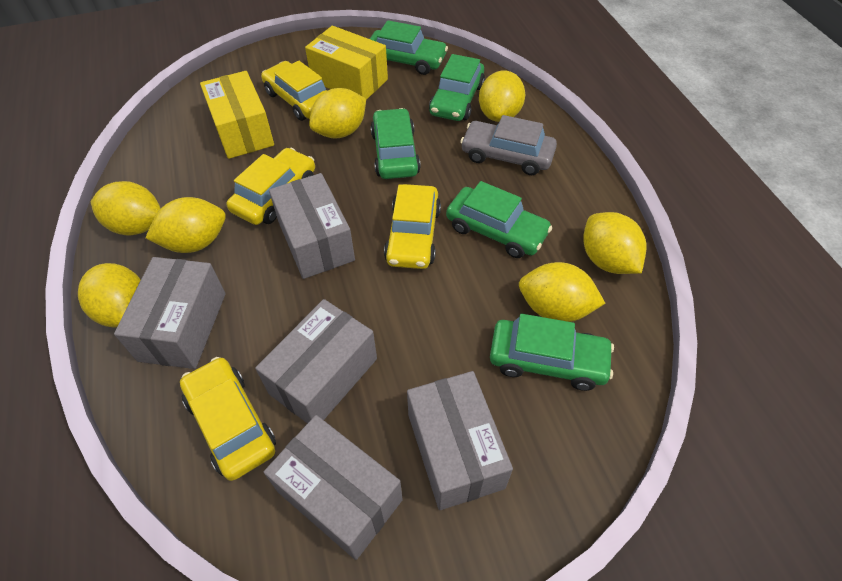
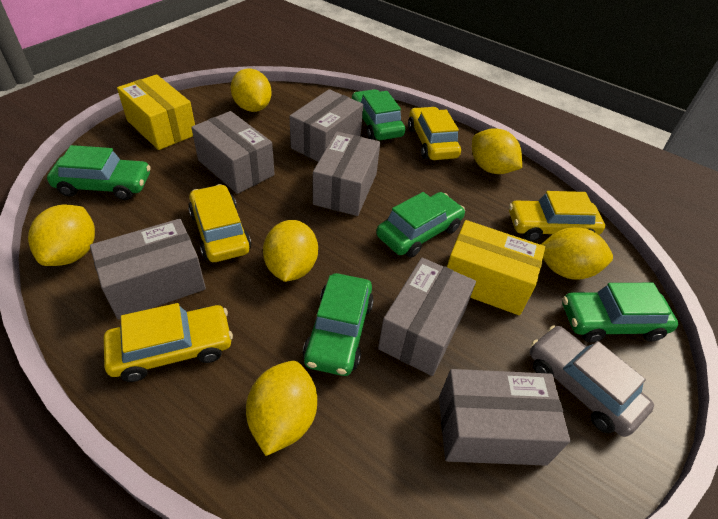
grey box: 5 -> 6
yellow lemon: 7 -> 6

